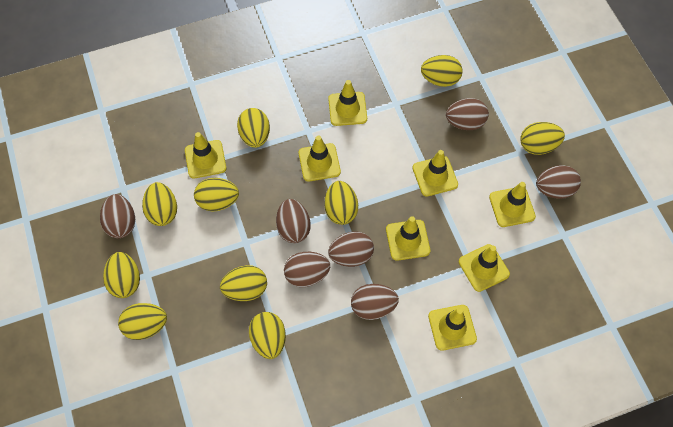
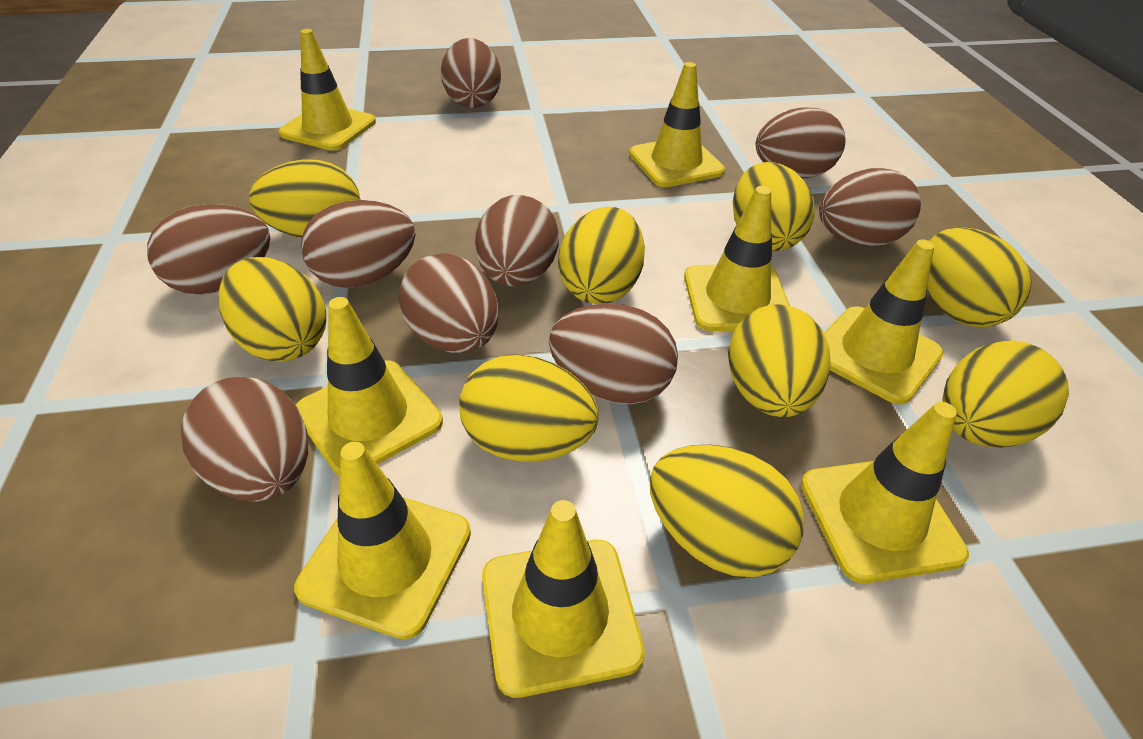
brown egg: 7 -> 9
yellow egg: 10 -> 9

